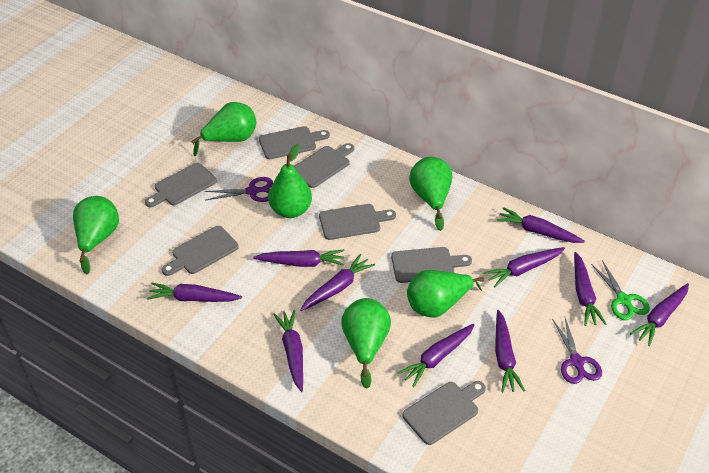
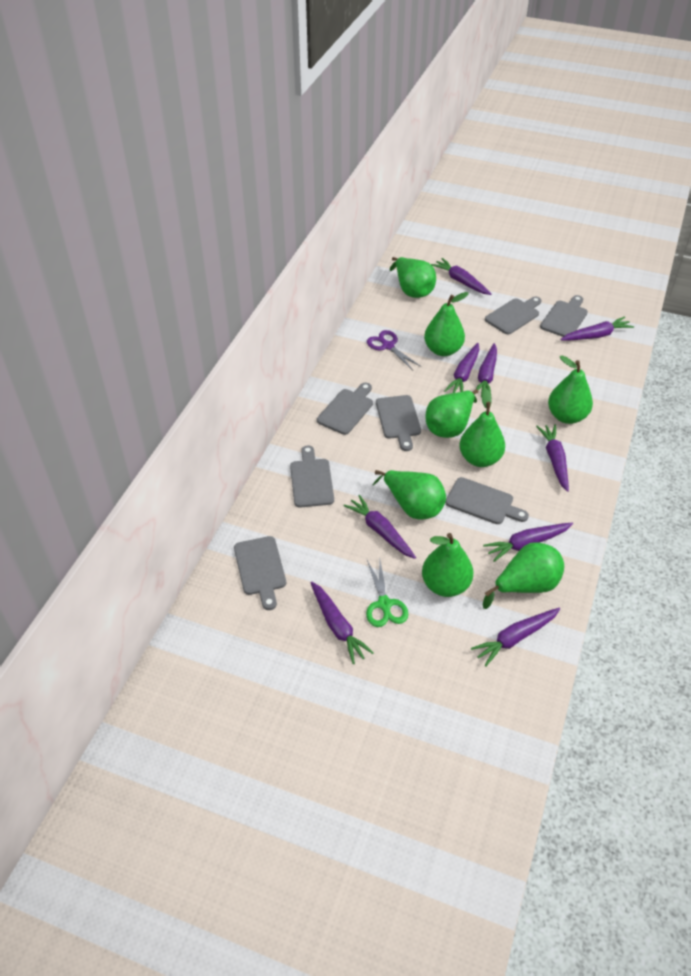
green pear: 6 -> 8
purple carrot: 10 -> 9
purple scissors: 2 -> 1

